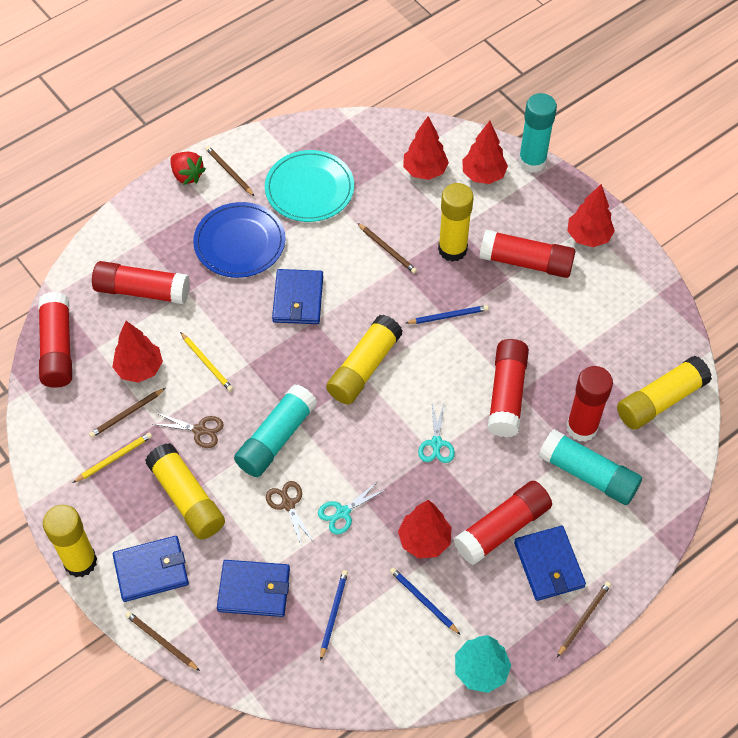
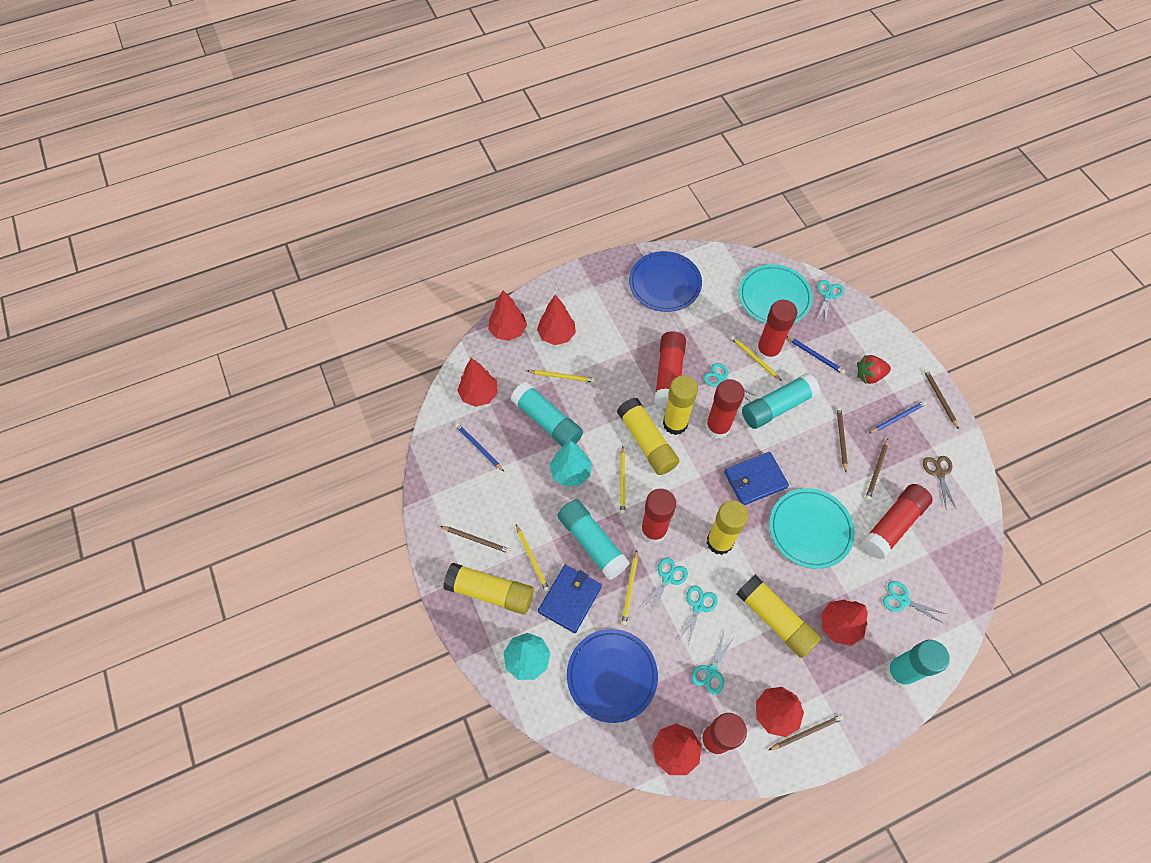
blue plate: 1 -> 2
blue wallet: 4 -> 2
brown scissors: 2 -> 1
red tree: 5 -> 6
turquoise glue stick: 3 -> 4
turquoise plate: 1 -> 2
turquoise scissors: 2 -> 6
turquoise tree: 1 -> 2
yellow pencil: 2 -> 5

